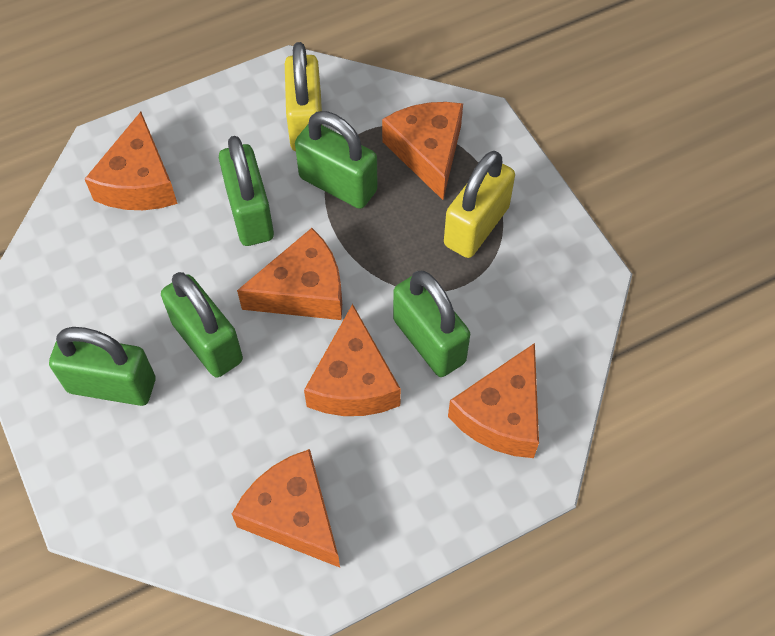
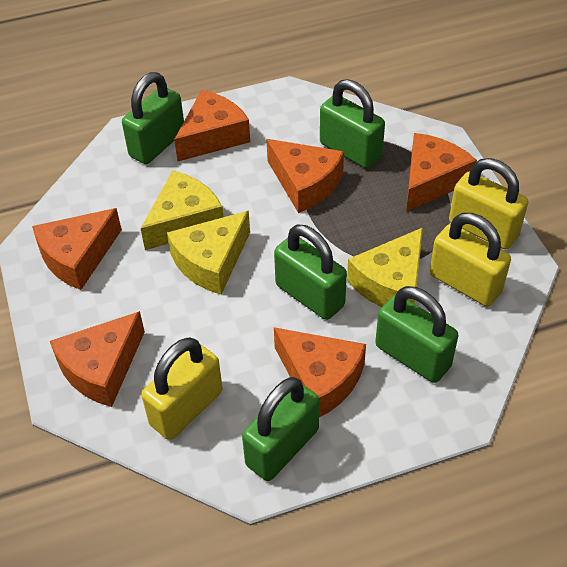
yellow cheese: 0 -> 3
yellow padlock: 2 -> 3

